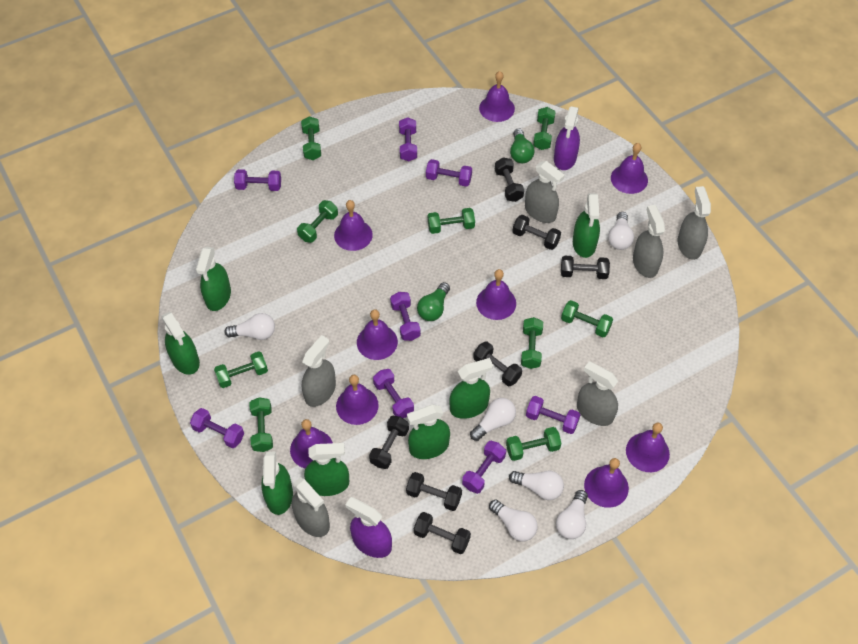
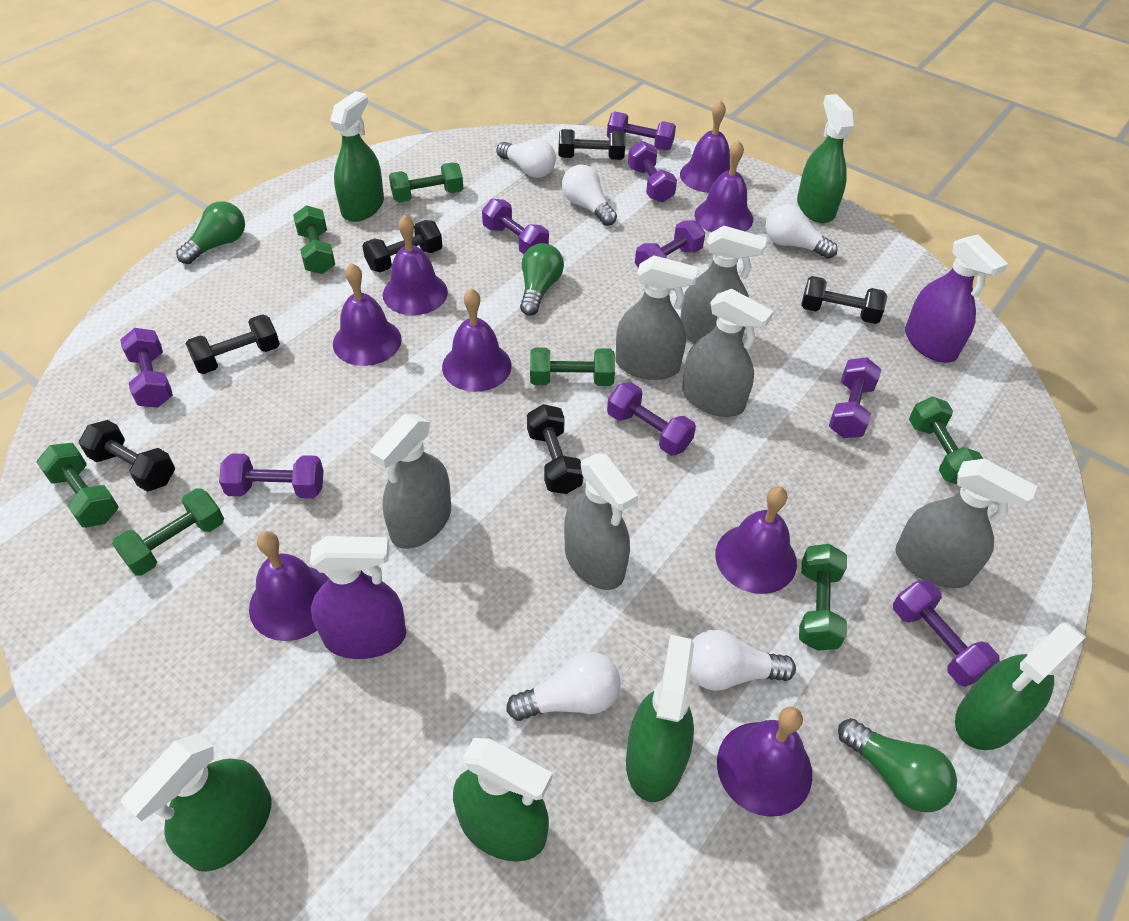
black dumbbell: 7 -> 6
green dumbbell: 9 -> 7
green light bulb: 2 -> 3
green spray bottle: 7 -> 6
purple bell: 9 -> 8
purple dumbbell: 8 -> 9
white light bulb: 6 -> 5

